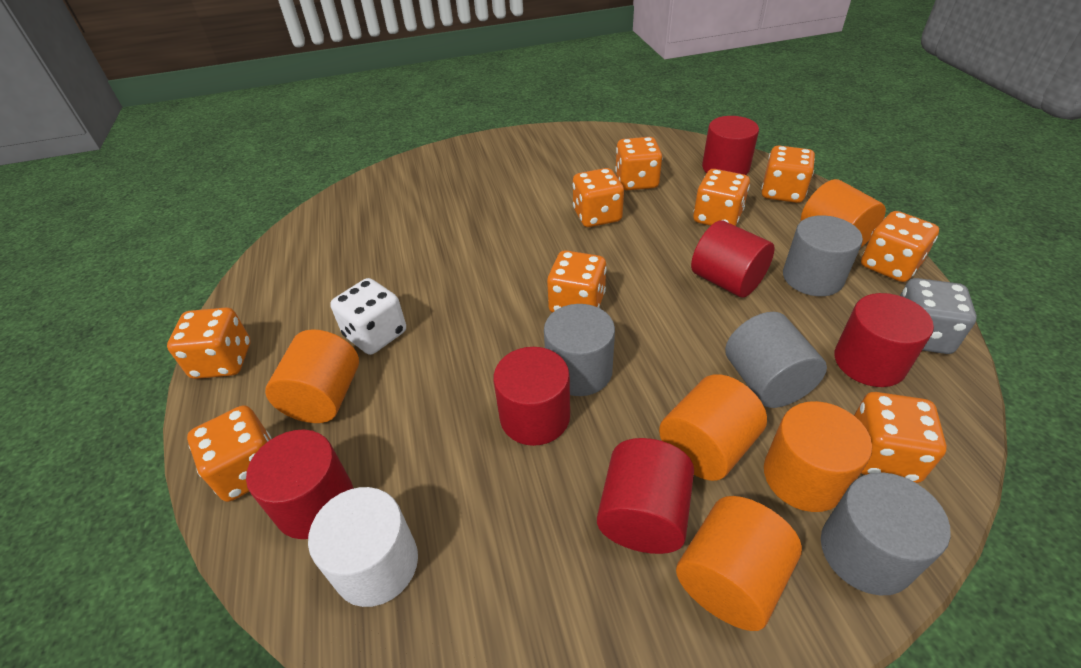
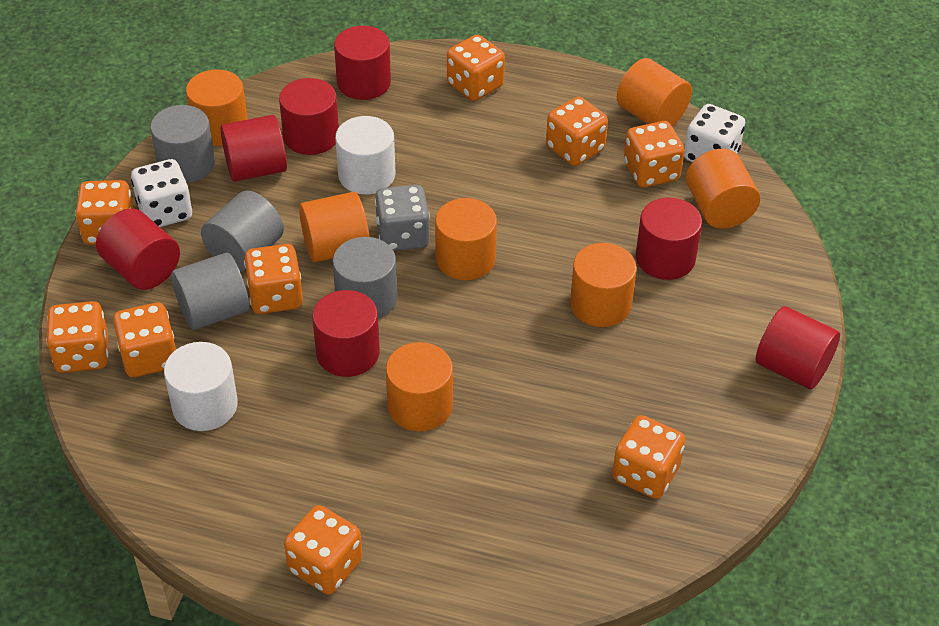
orange cylinder: 5 -> 7
red cylinder: 6 -> 7
white cylinder: 1 -> 2
white dice: 1 -> 2

